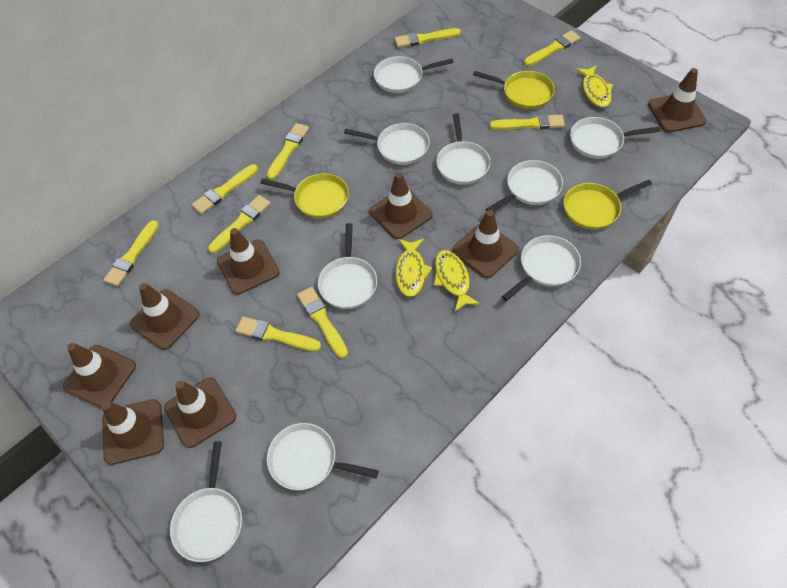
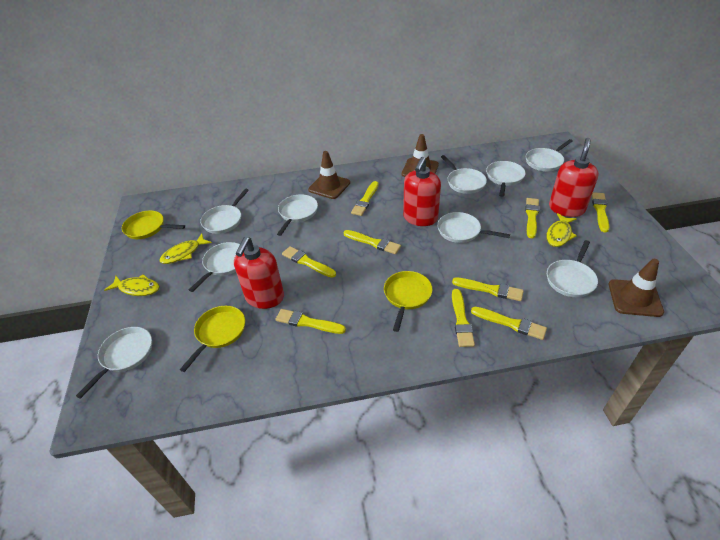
brown traffic cone: 8 -> 3
red soap dispenser: 0 -> 3

